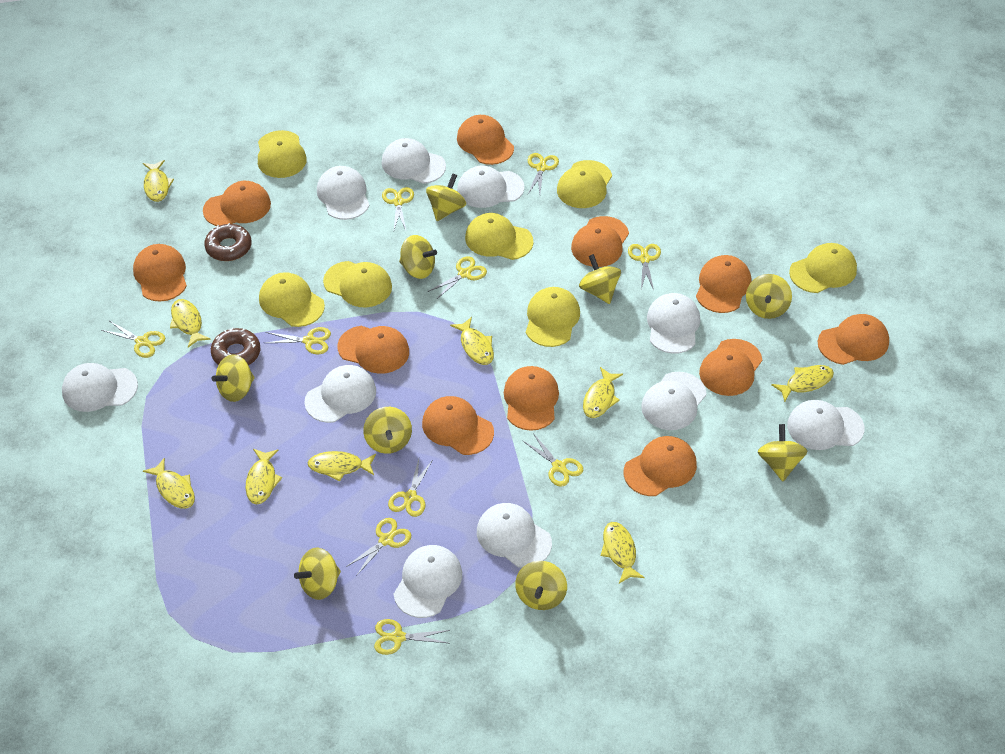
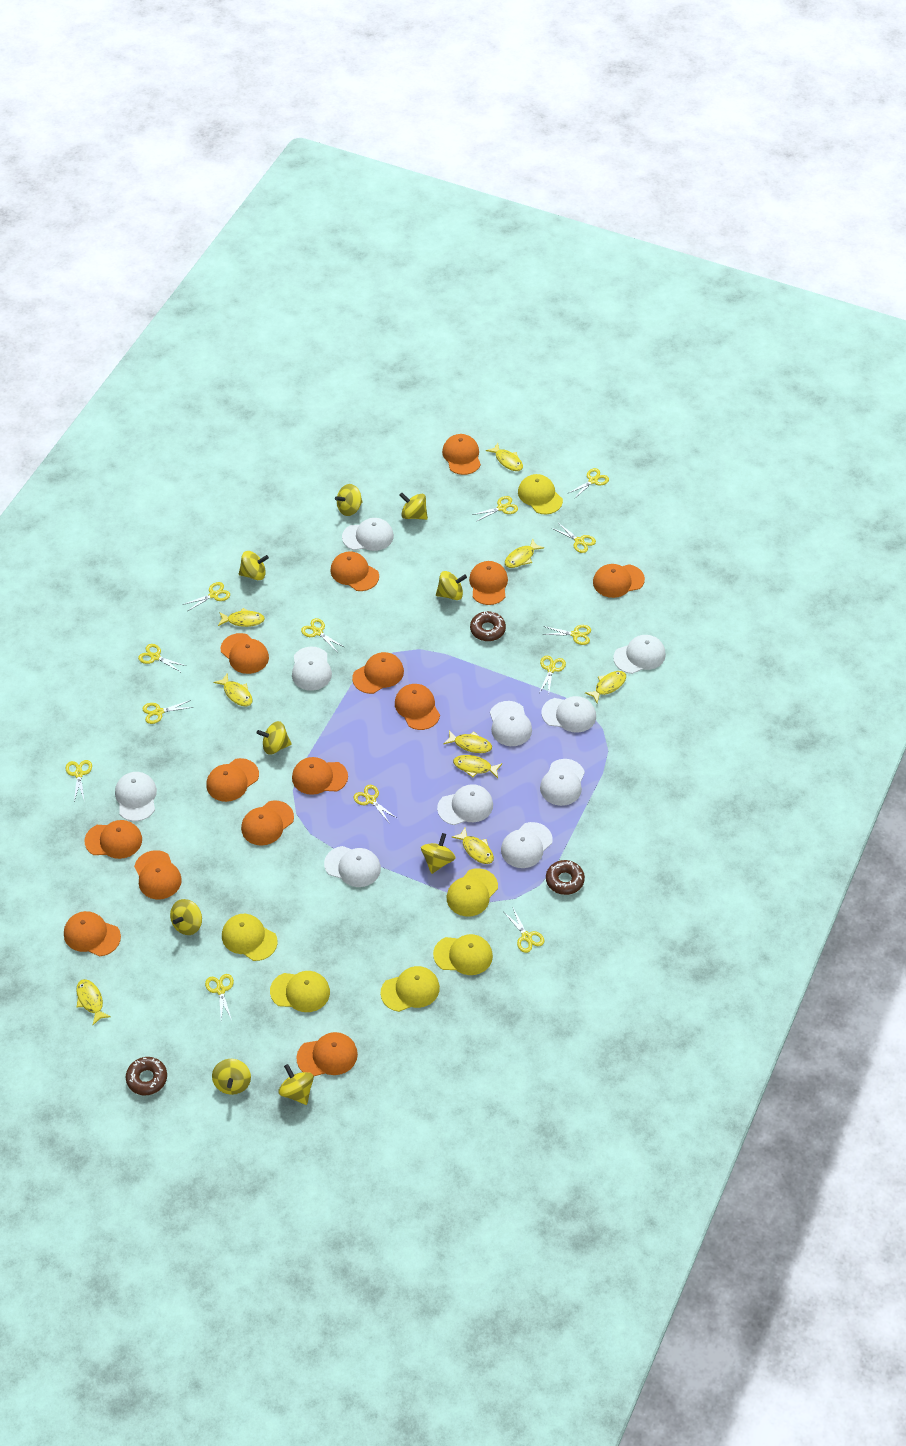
brown donut: 2 -> 3
orange cap: 11 -> 14
yellow cap: 7 -> 6
yellow scissors: 10 -> 13

